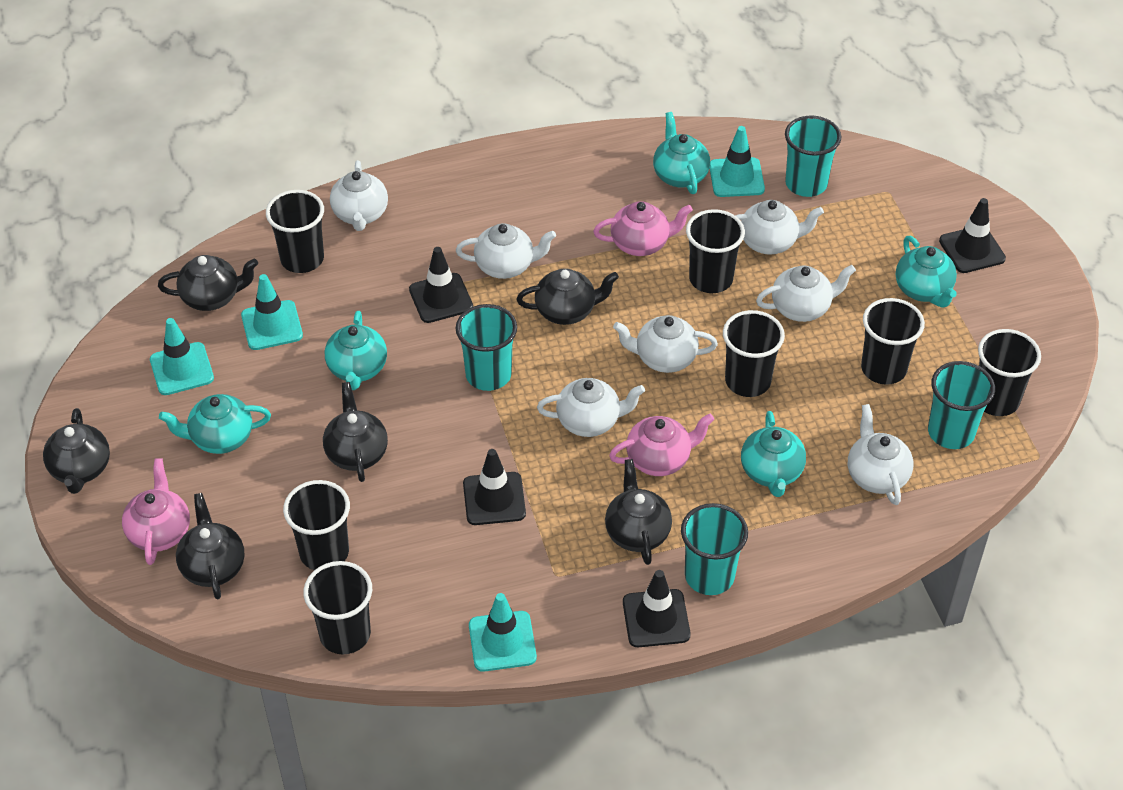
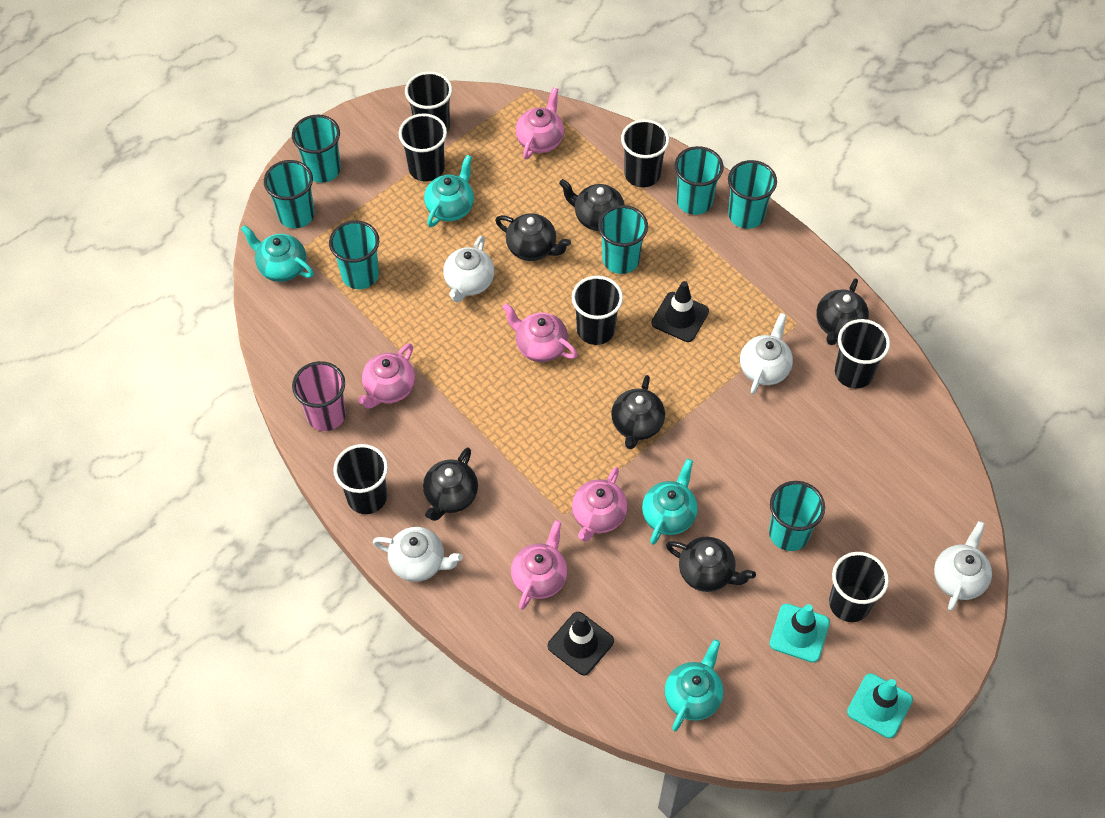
black traffic cone: 4 -> 2
pink cup: 0 -> 1
pink teapot: 3 -> 5
turquoise cup: 4 -> 7
turquoise teapot: 5 -> 4
turquoise traffic cone: 4 -> 2
white teapot: 7 -> 4

